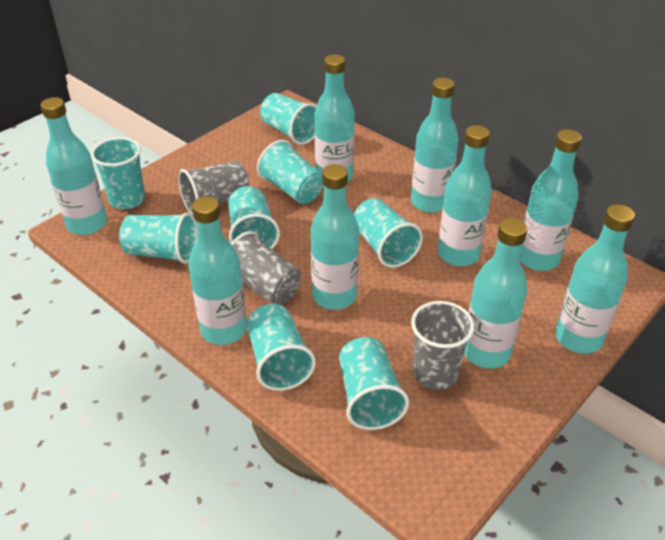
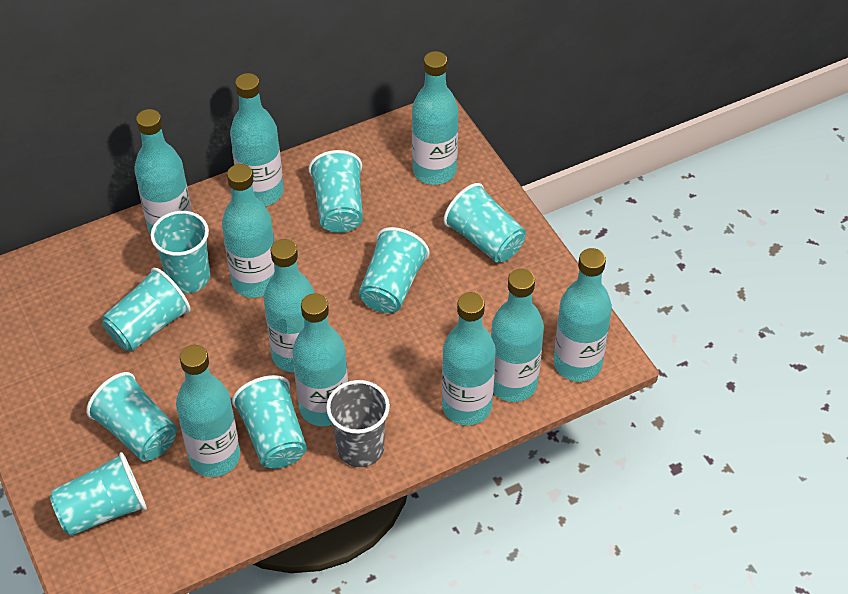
grey cup: 3 -> 1
turquoise bottle: 9 -> 10

